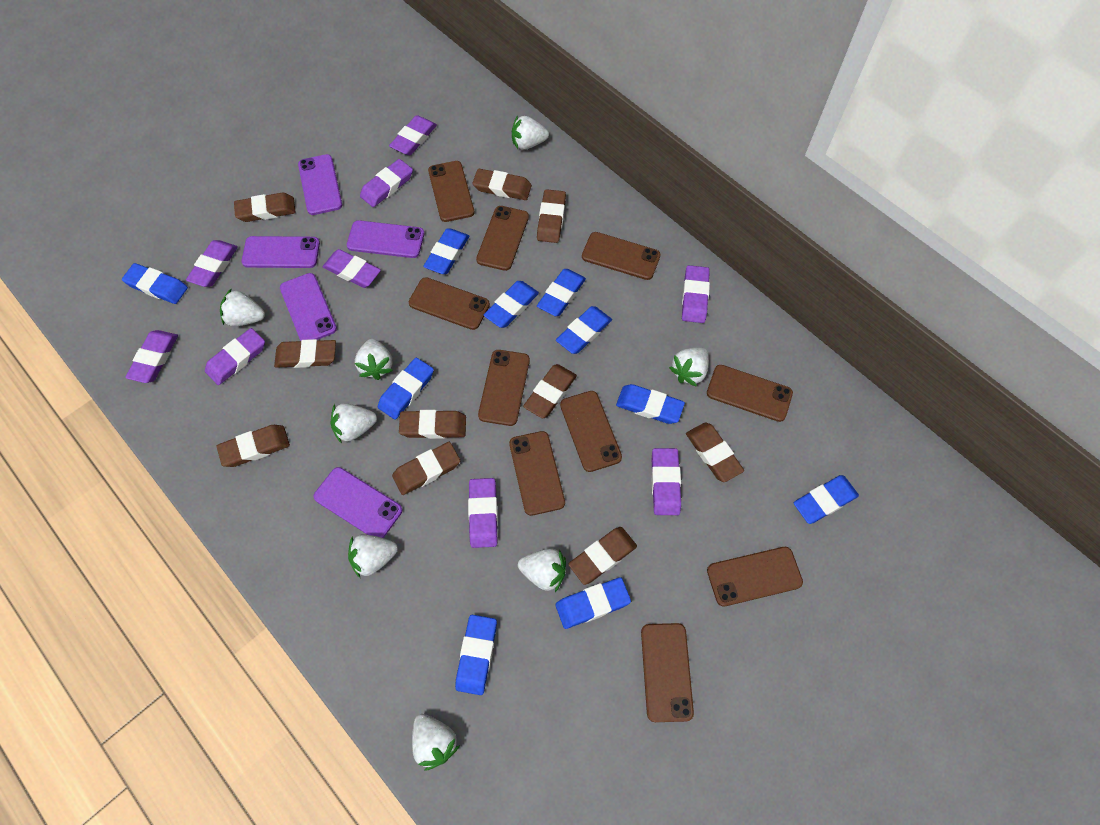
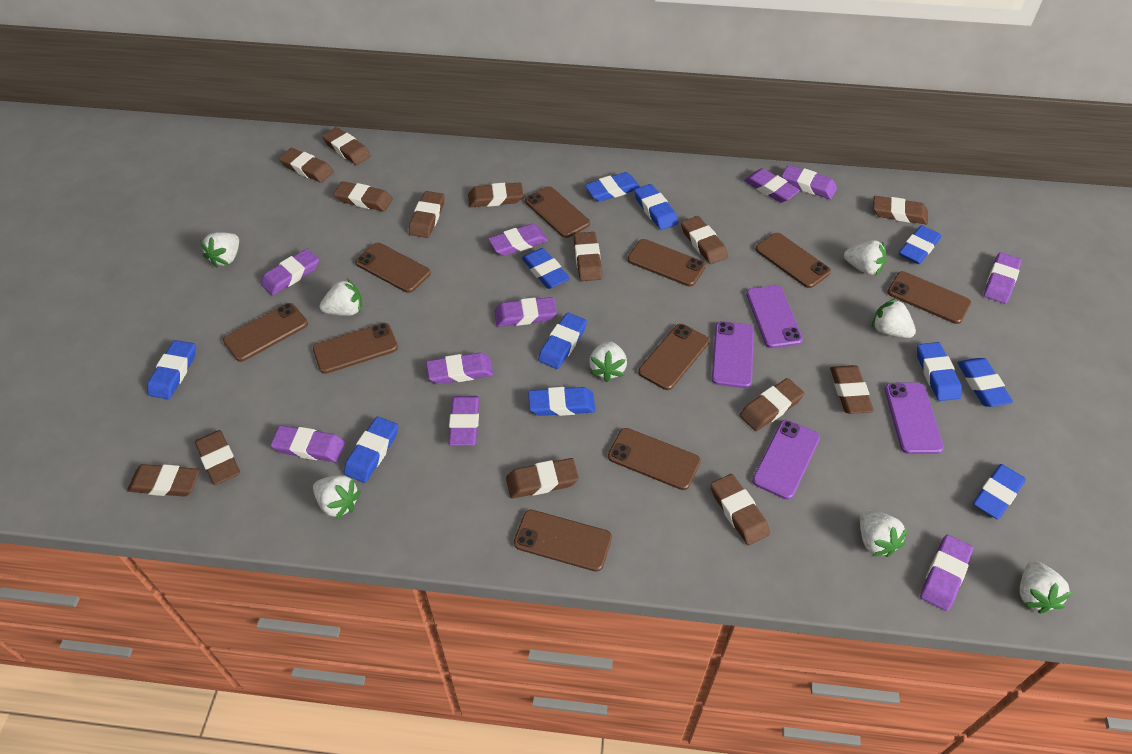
blue eraser: 10 -> 11
brown eraser: 10 -> 14
purple eraser: 9 -> 10
purple phone: 5 -> 4

